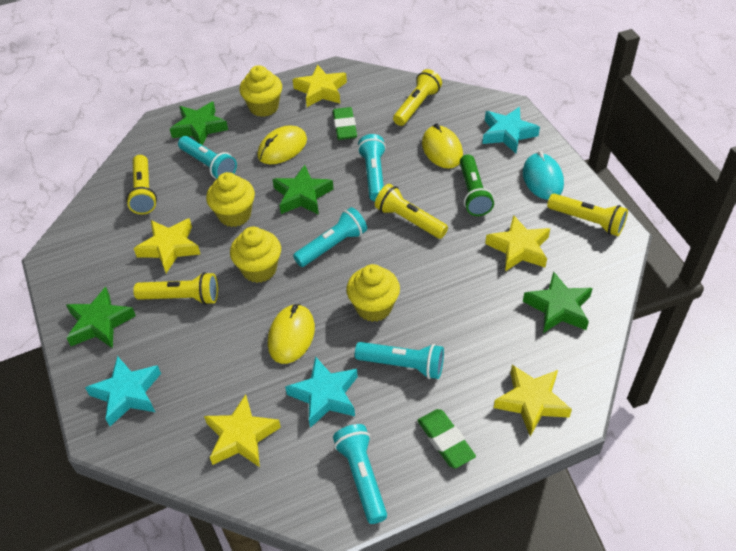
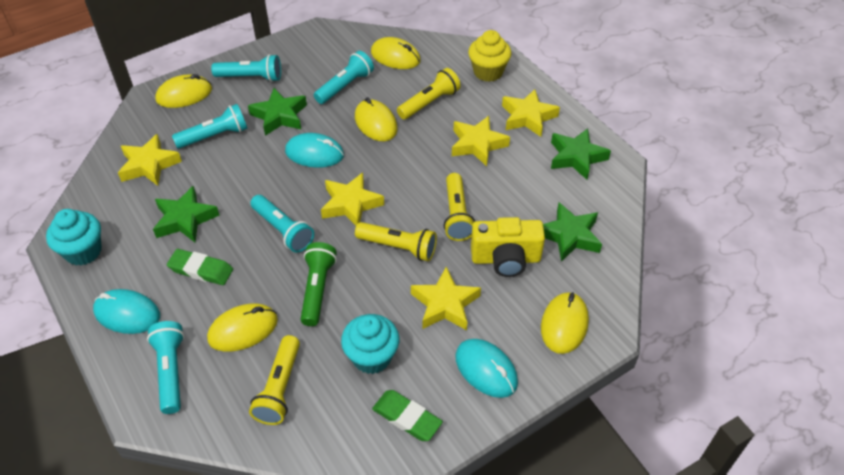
turquoise cupcake: 0 -> 2
turquoise mouse: 1 -> 3
turquoise star: 3 -> 0
yellow camera: 0 -> 1
yellow cupcake: 4 -> 1
yellow flashlight: 5 -> 4
yellow mouse: 3 -> 5

